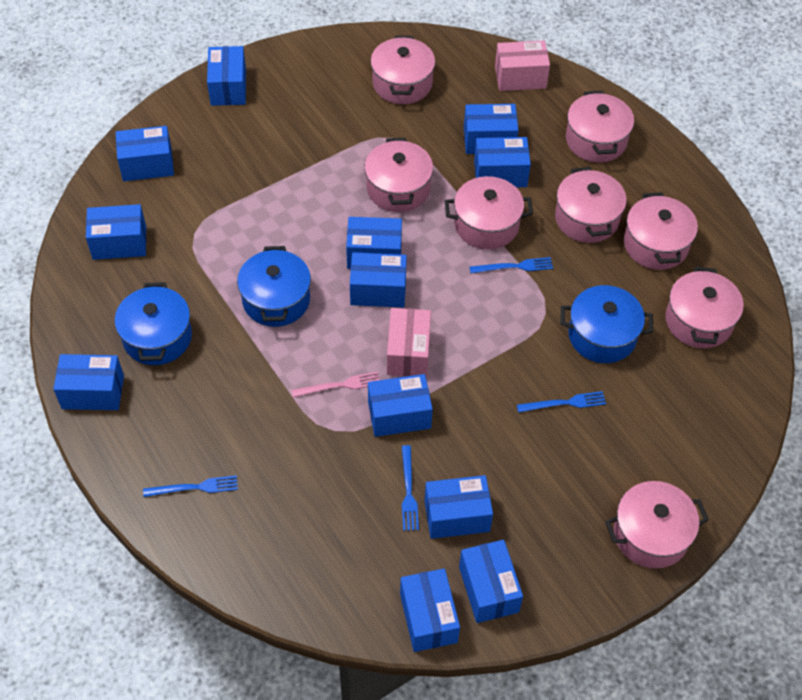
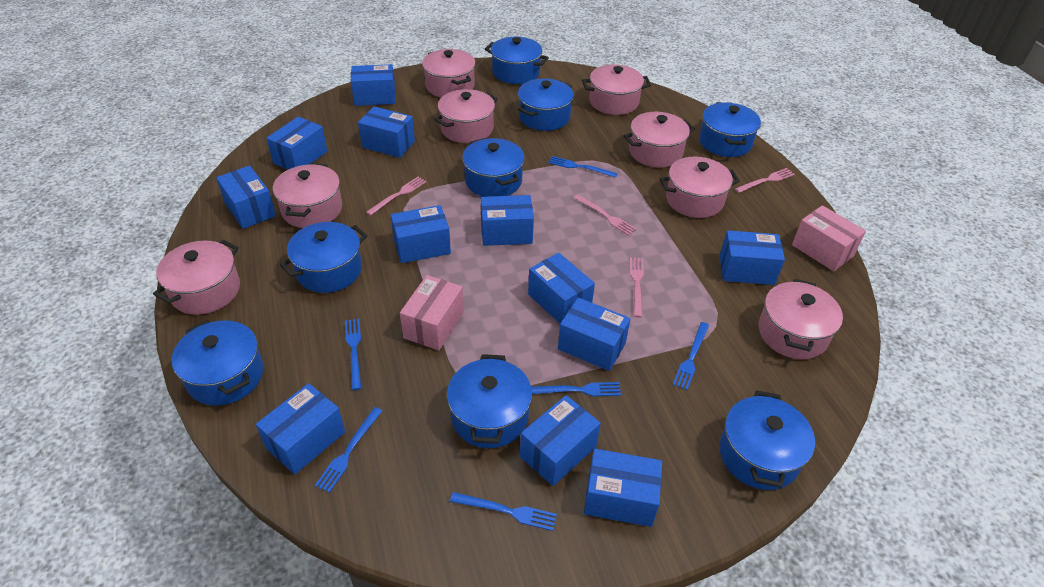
blue fork: 4 -> 6
blue pot: 3 -> 8
pink fork: 1 -> 4

